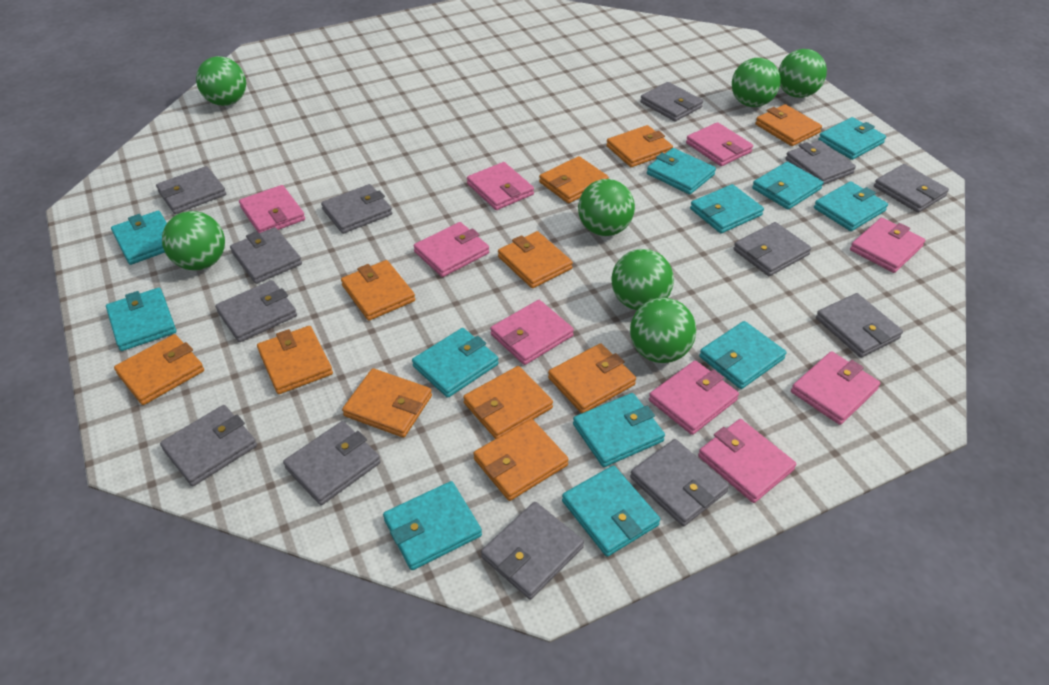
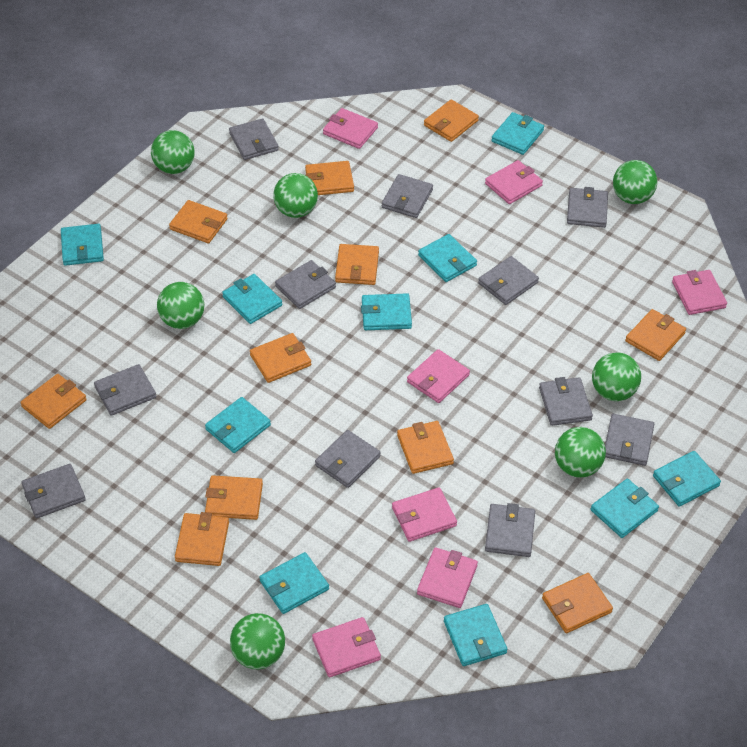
grey wallet: 13 -> 11
pink wallet: 9 -> 7
turquoise wallet: 12 -> 10

